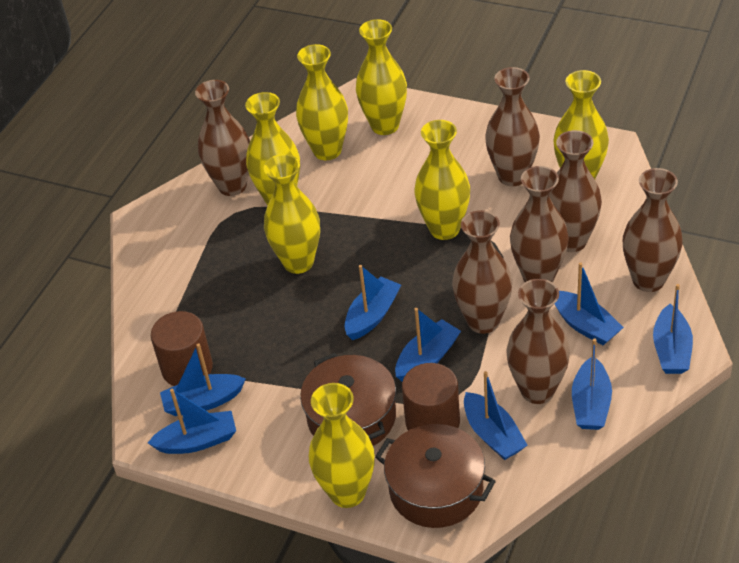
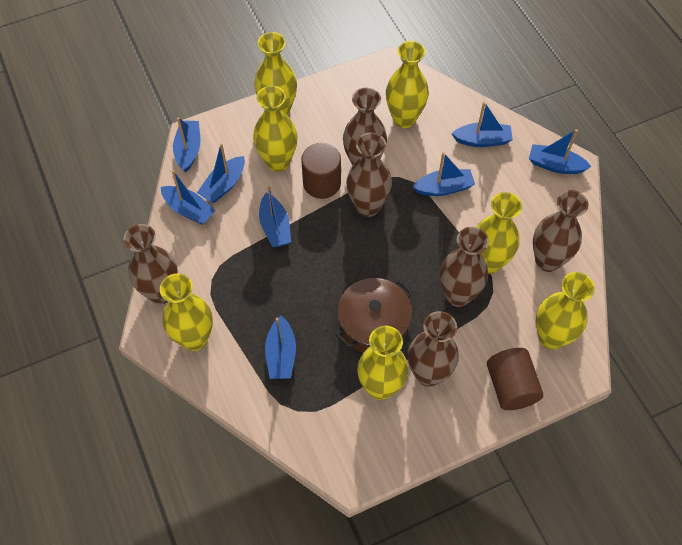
brown pot: 2 -> 1
brown vase: 7 -> 6

